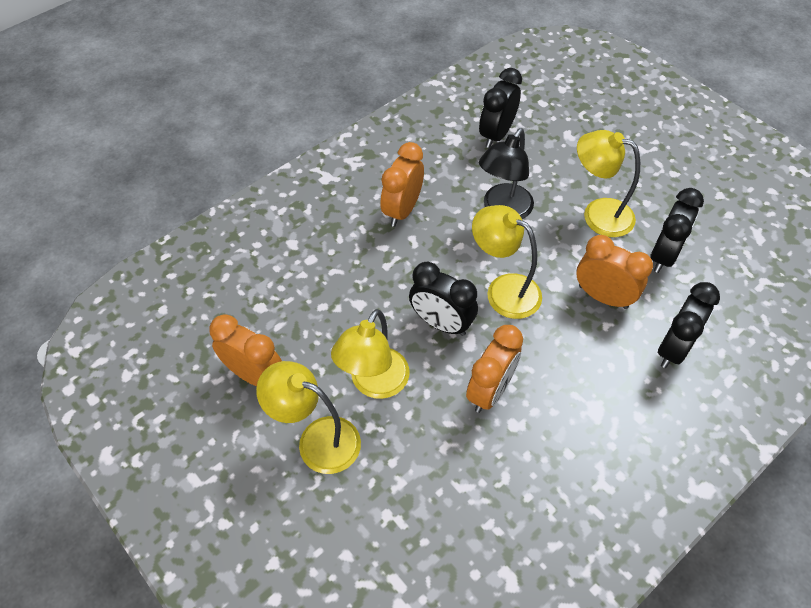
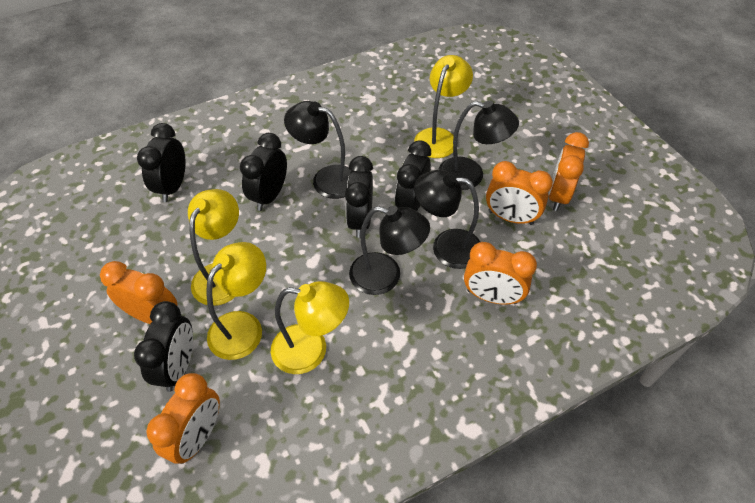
black clock: 4 -> 5
black lamp: 1 -> 4
orange clock: 4 -> 5

